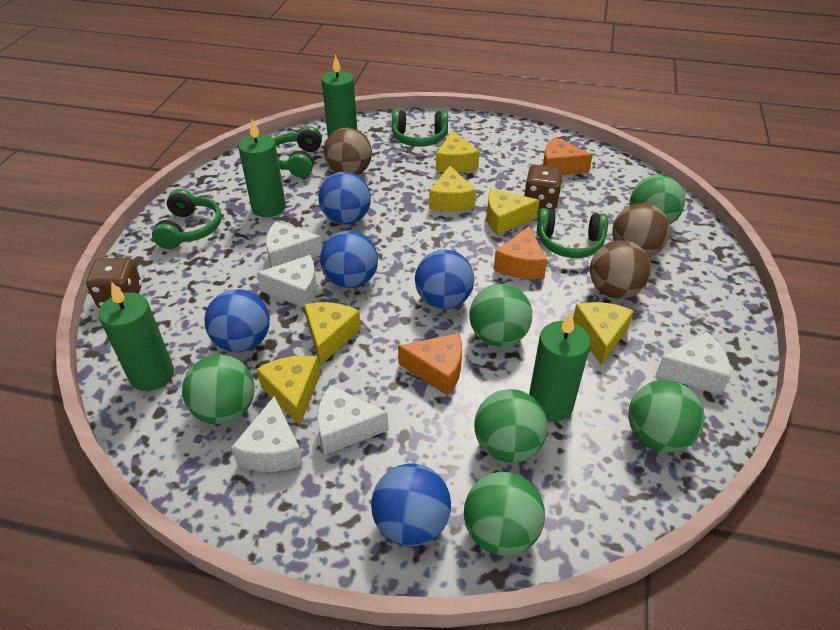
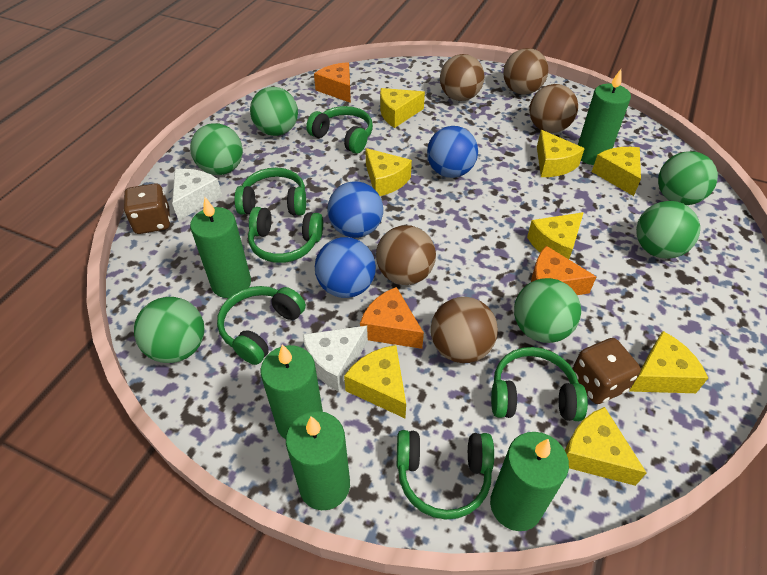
blue ball: 5 -> 3
brown ball: 3 -> 5
green candle: 4 -> 5
green headphones: 4 -> 6
white cheese: 5 -> 2
yellow cheese: 6 -> 8

